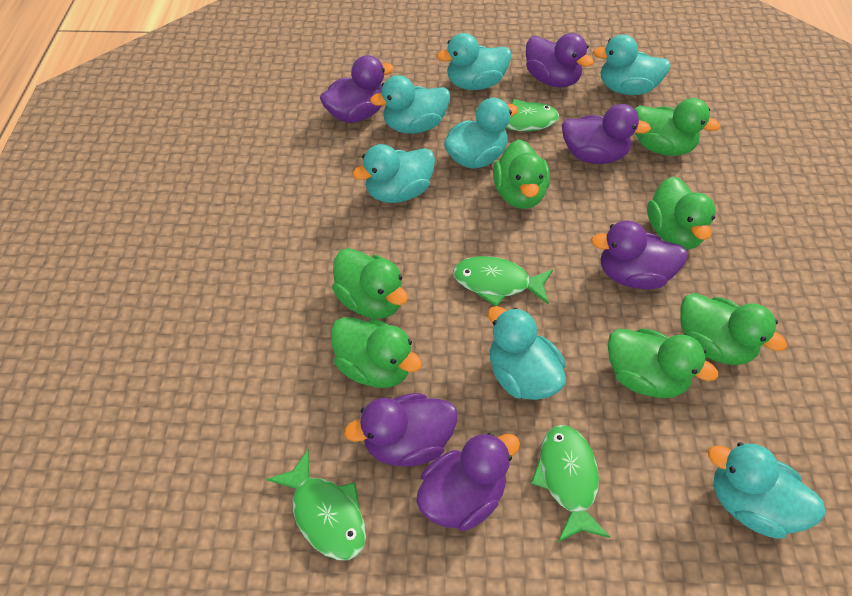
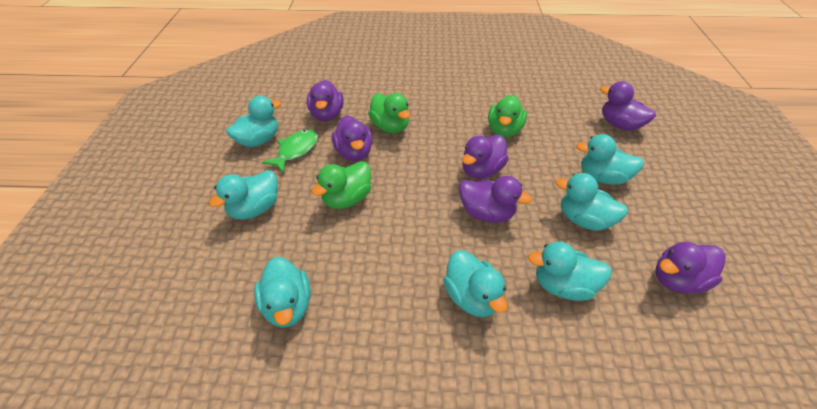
green duck: 7 -> 3
green fish: 4 -> 1

